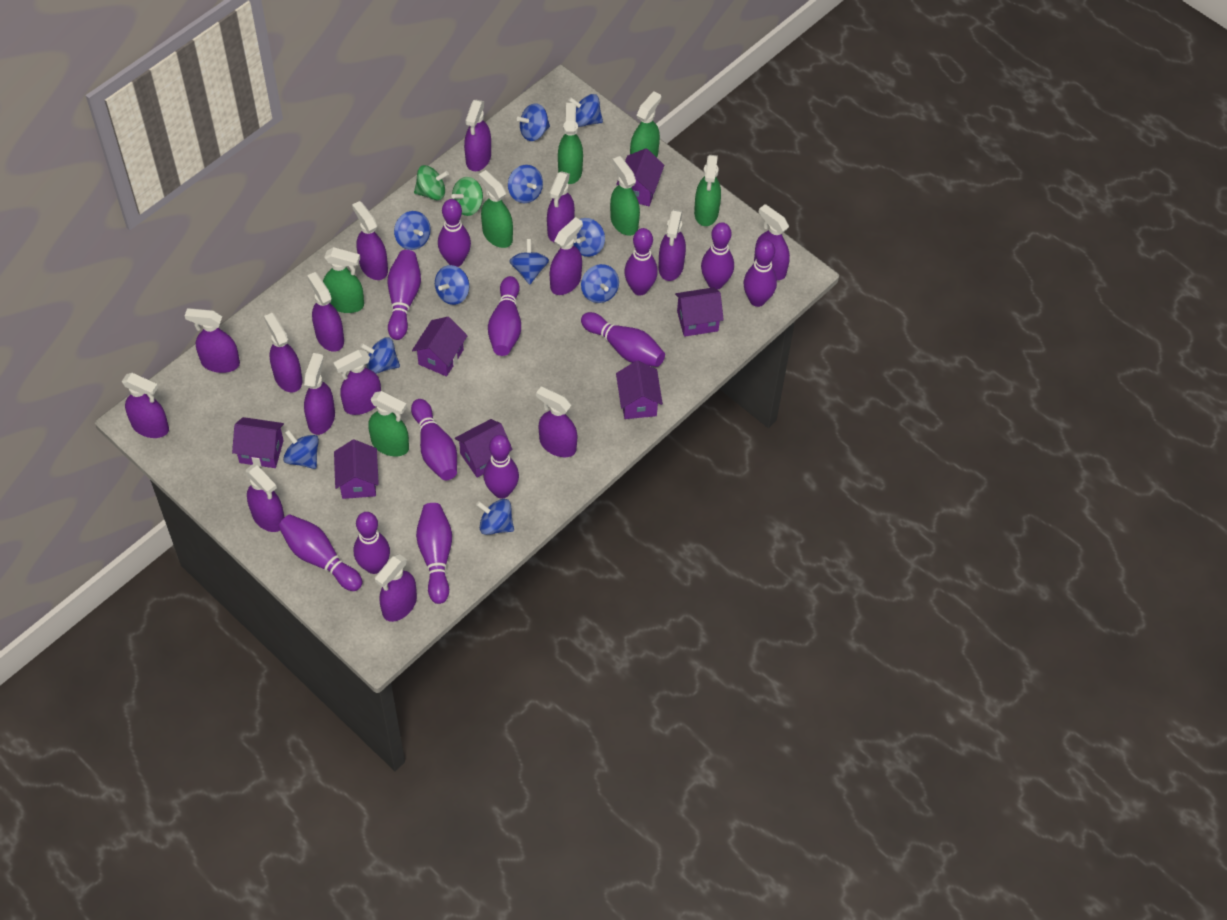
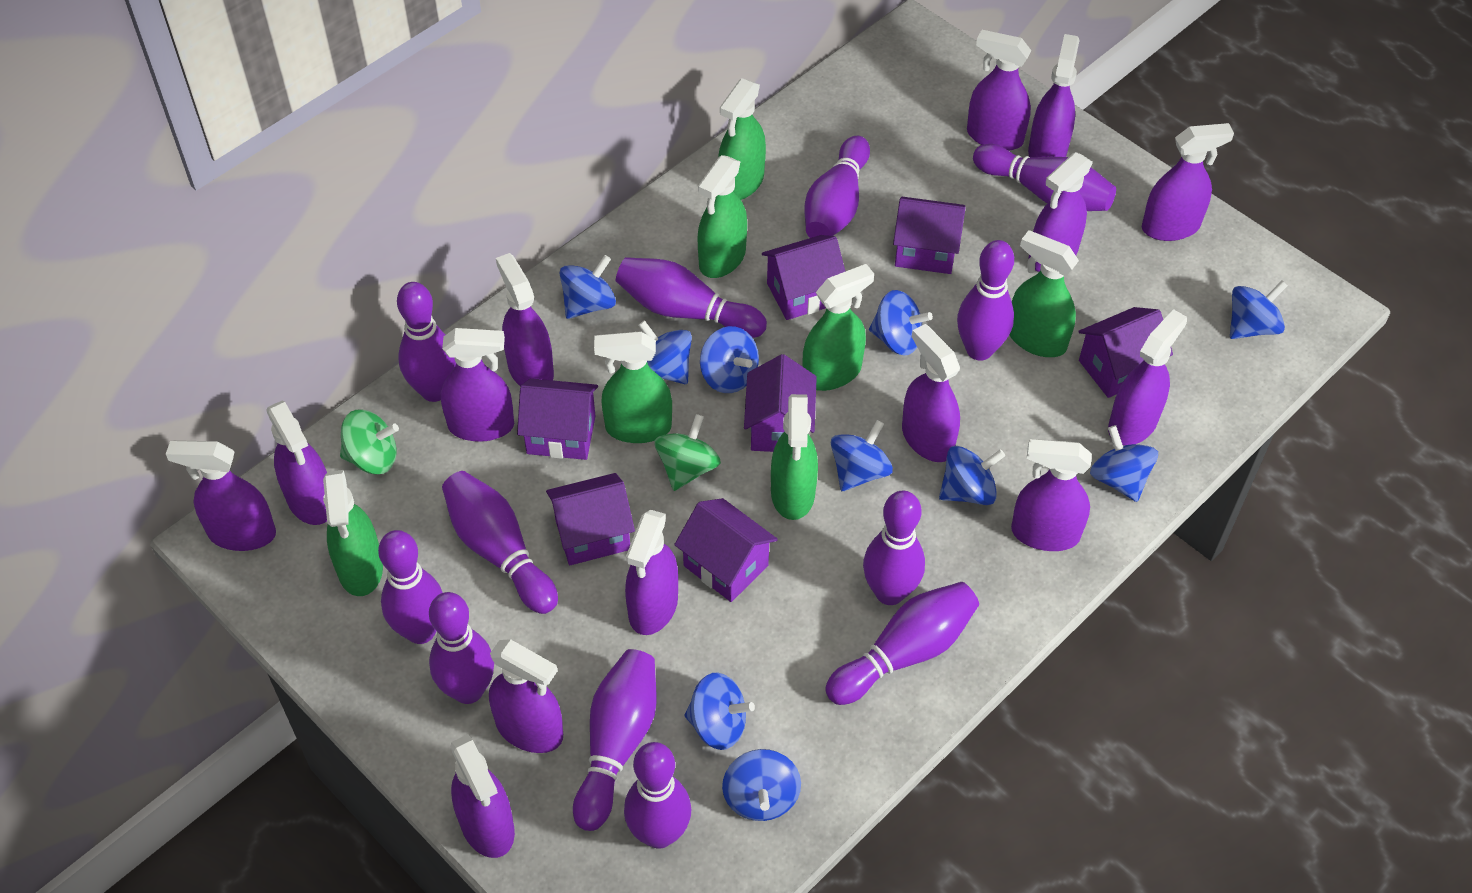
blue spinning top: 11 -> 10
purple spray bottle: 15 -> 14

